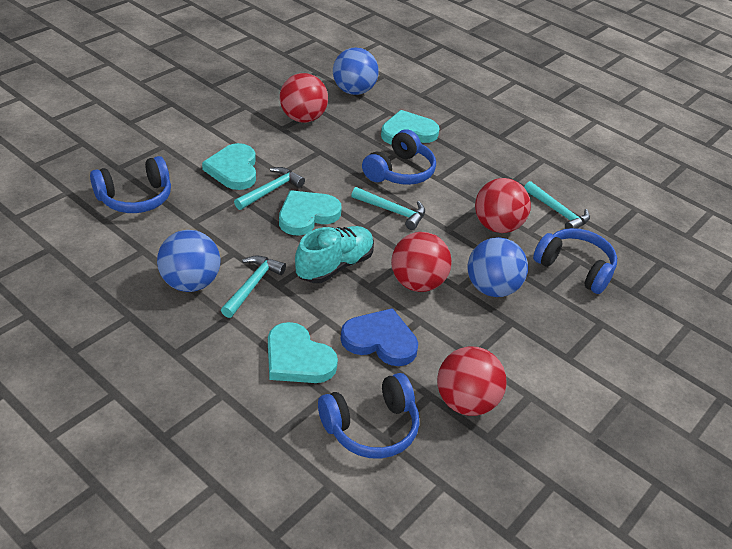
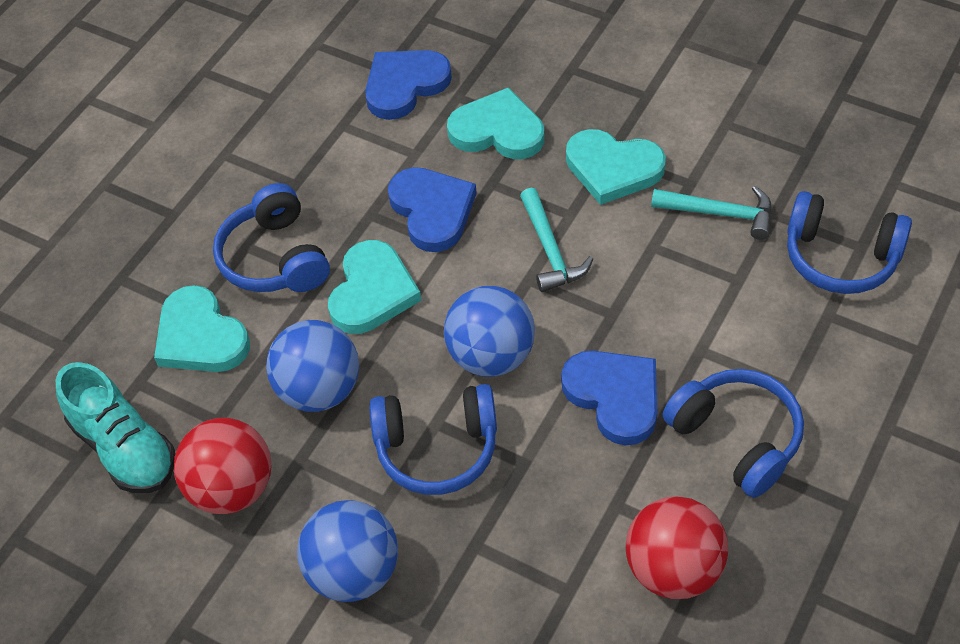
blue heart: 1 -> 3
red ball: 4 -> 2
turquoise hammer: 4 -> 2

